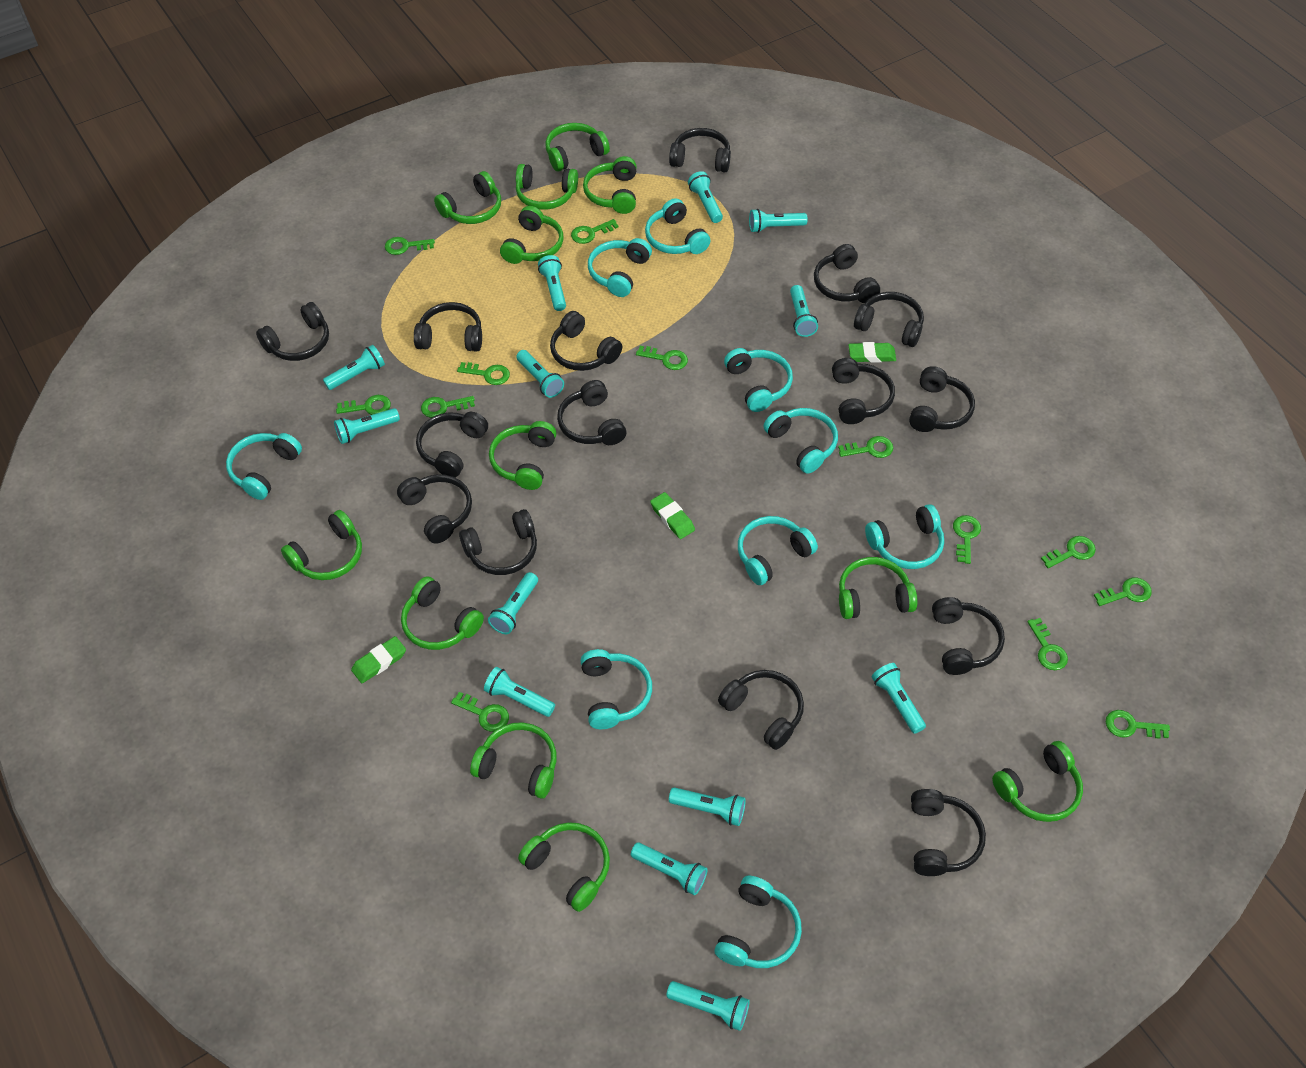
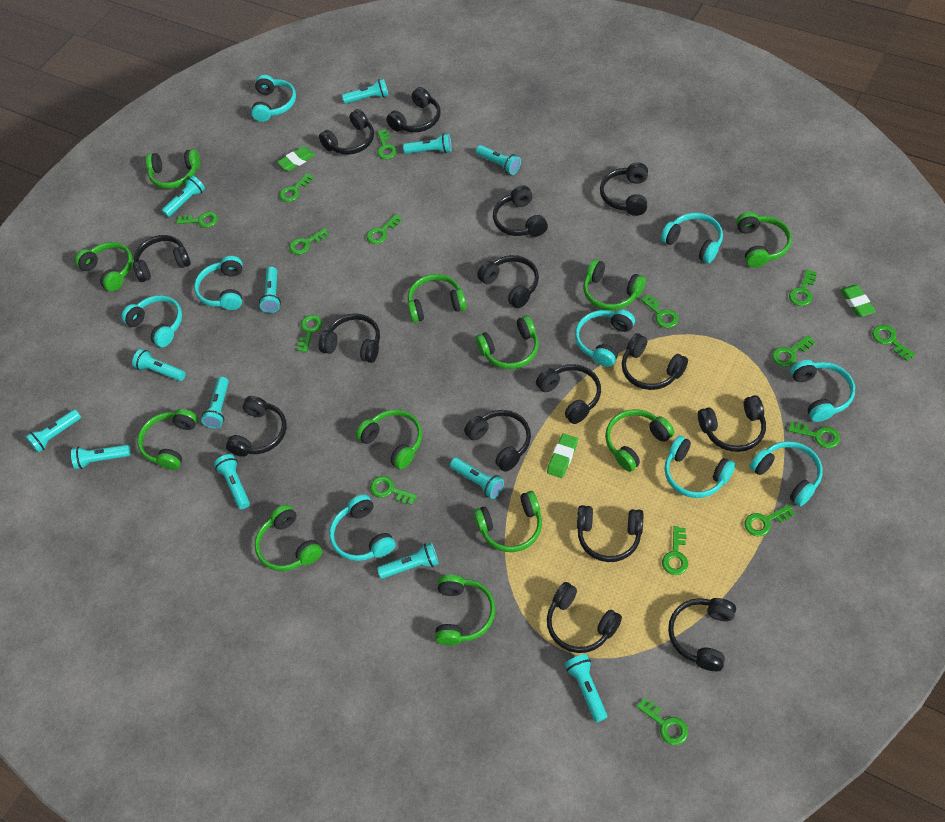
green key: 13 -> 15

